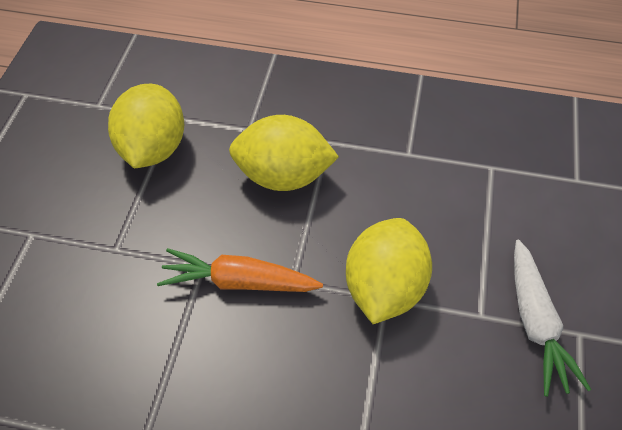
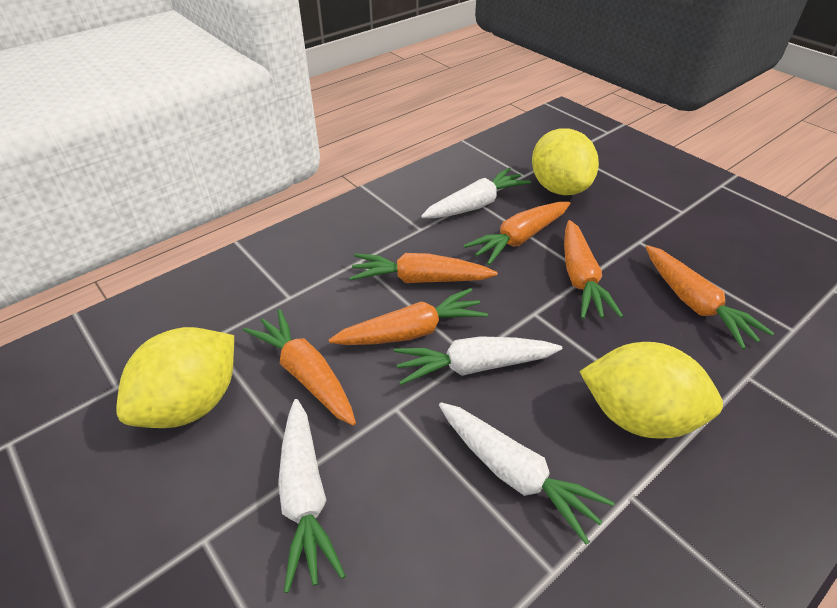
orange carrot: 1 -> 6
white carrot: 1 -> 4

